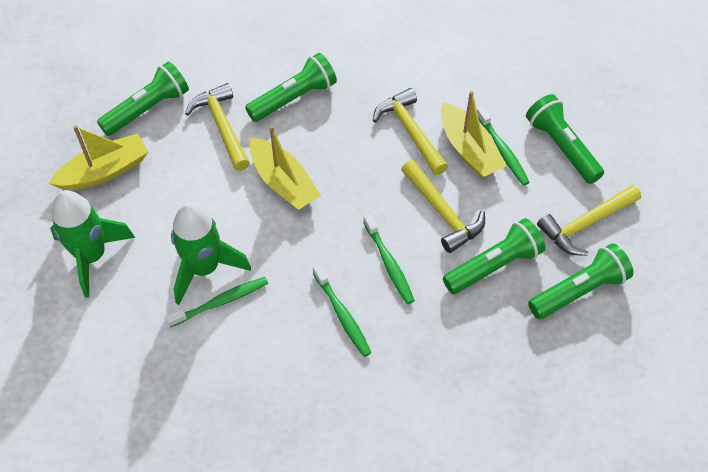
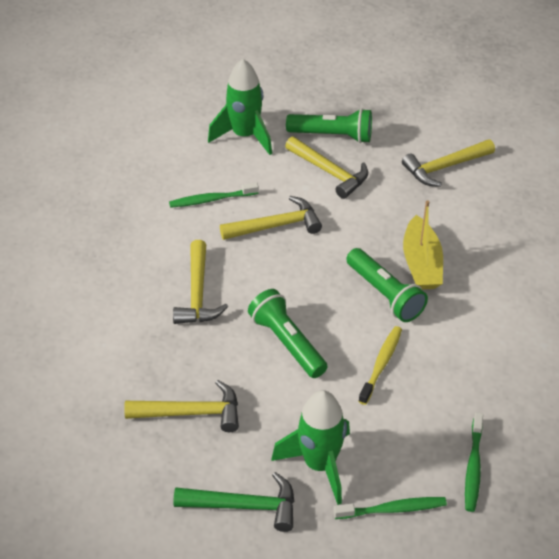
green flashlight: 5 -> 3
green hammer: 0 -> 1
green toothbrush: 4 -> 3
yellow boat: 3 -> 1
yellow hammer: 4 -> 5
yellow toothbrush: 0 -> 1

